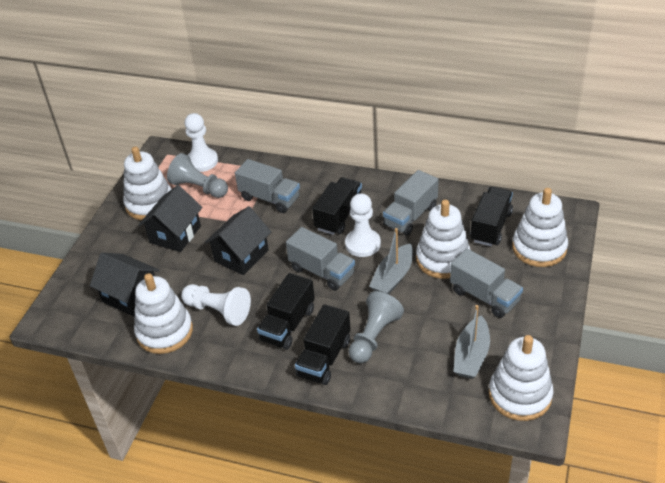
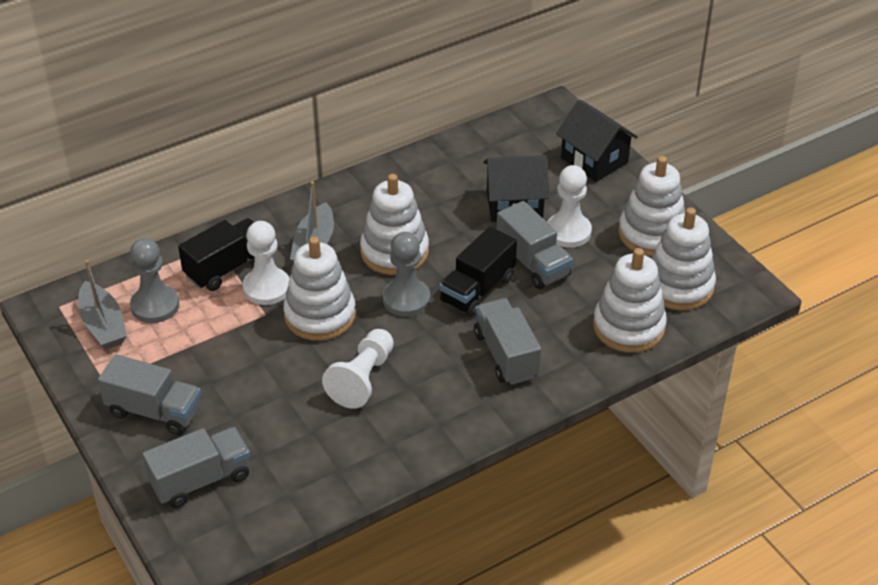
black house: 3 -> 2
black truck: 4 -> 2

